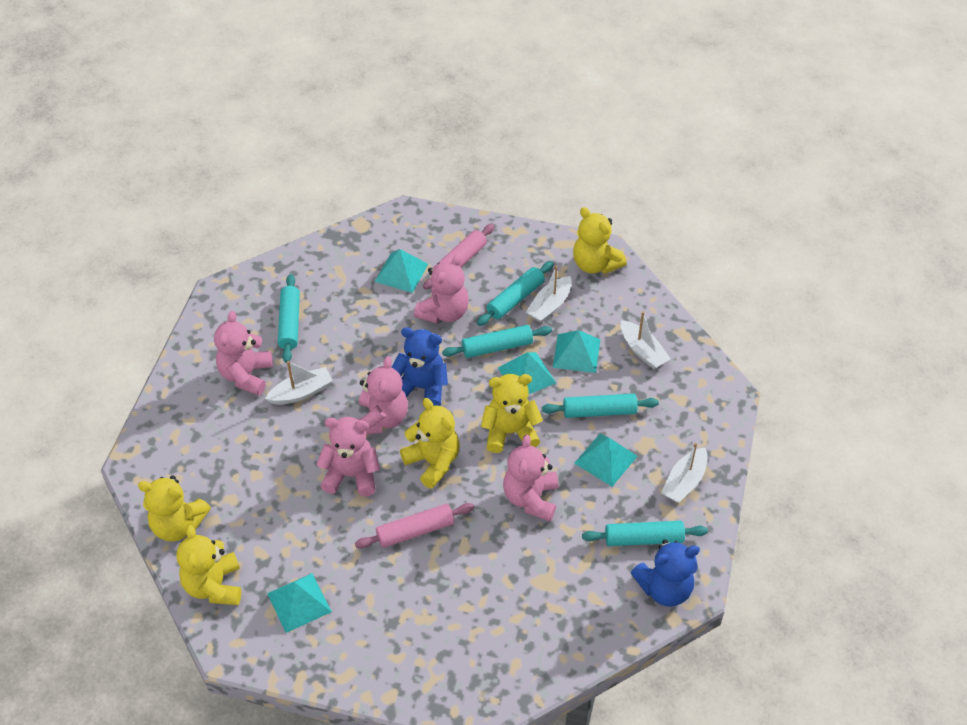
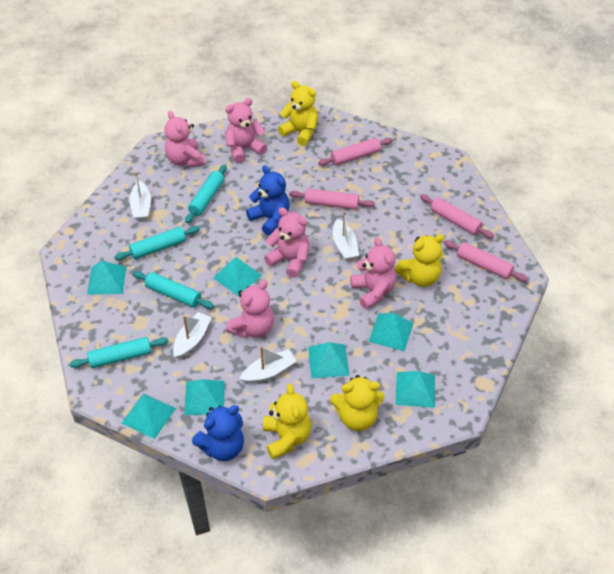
pink rolling pin: 2 -> 4
turquoise pyramid: 5 -> 7
turquoise rolling pin: 5 -> 4
yellow teddy bear: 5 -> 4

